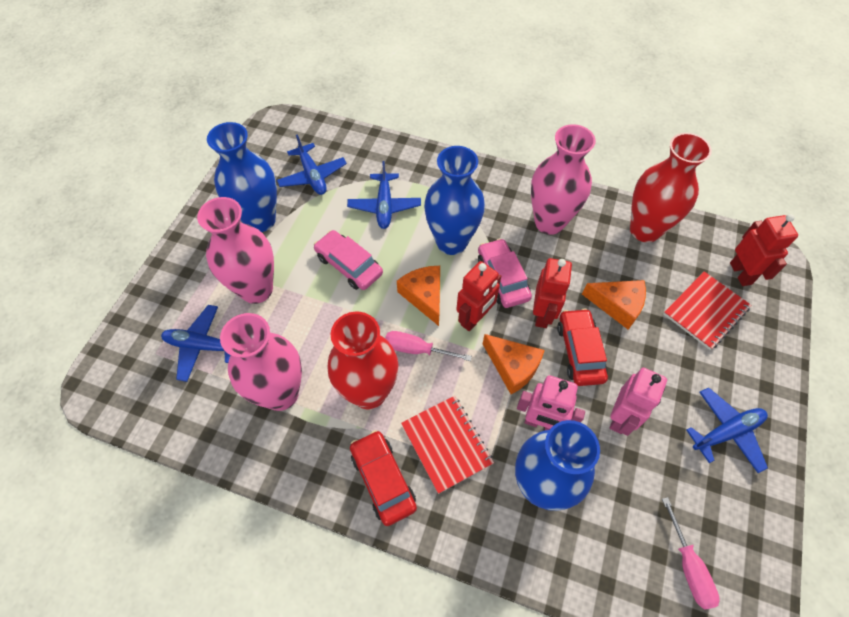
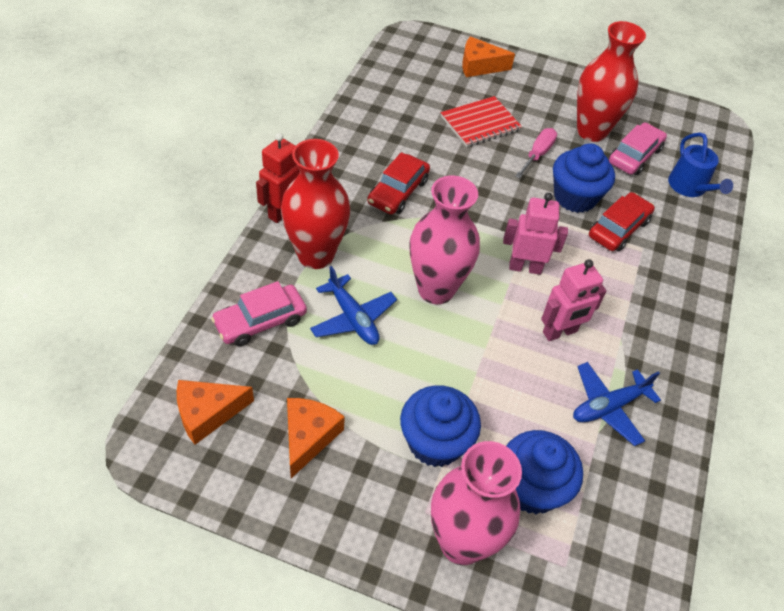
blue cupcake: 0 -> 3
blue plane: 4 -> 2
blue vase: 3 -> 0
blue watering can: 0 -> 1
pink screwdriver: 2 -> 1
pink vase: 3 -> 2
red notebook: 2 -> 1
red robot: 3 -> 1

